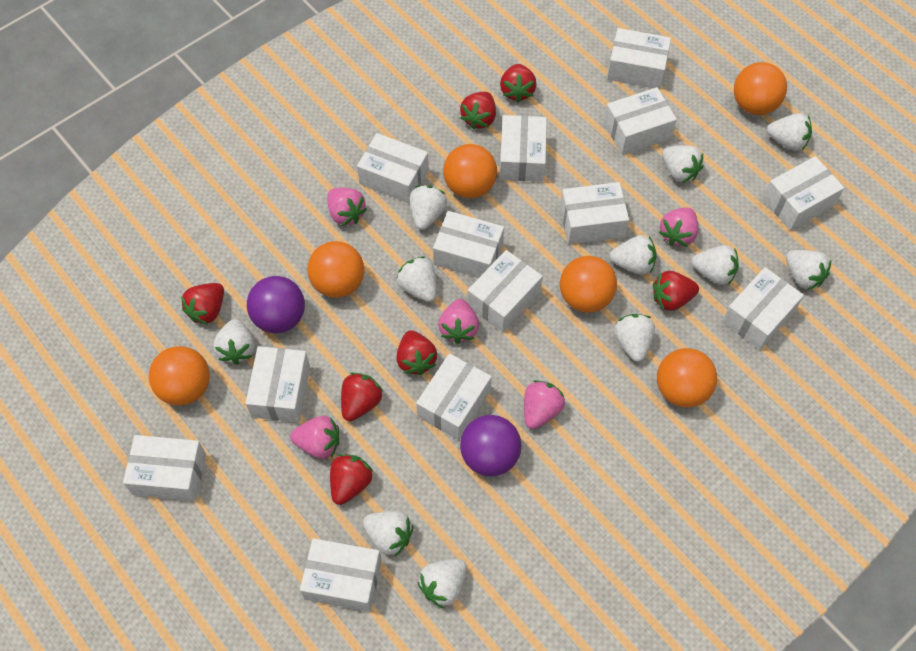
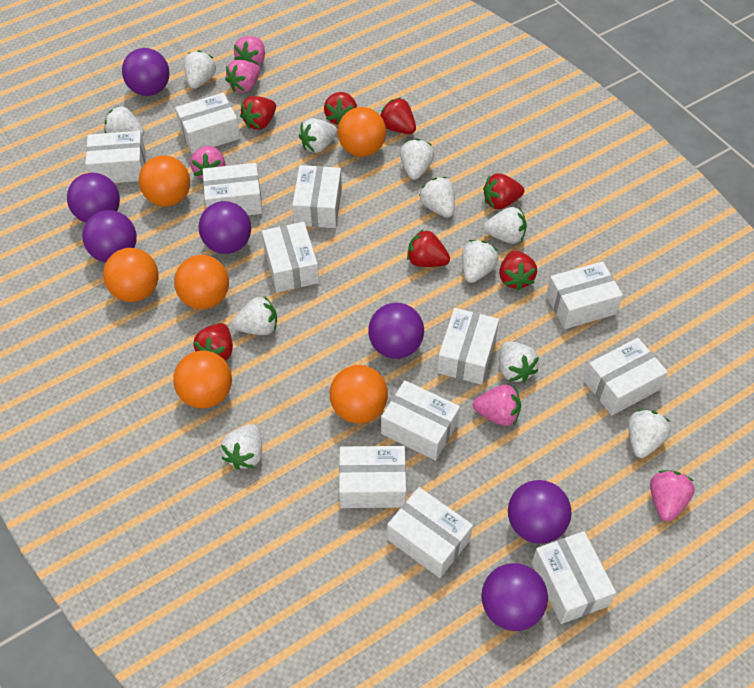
purple ball: 2 -> 7
white box: 13 -> 12

